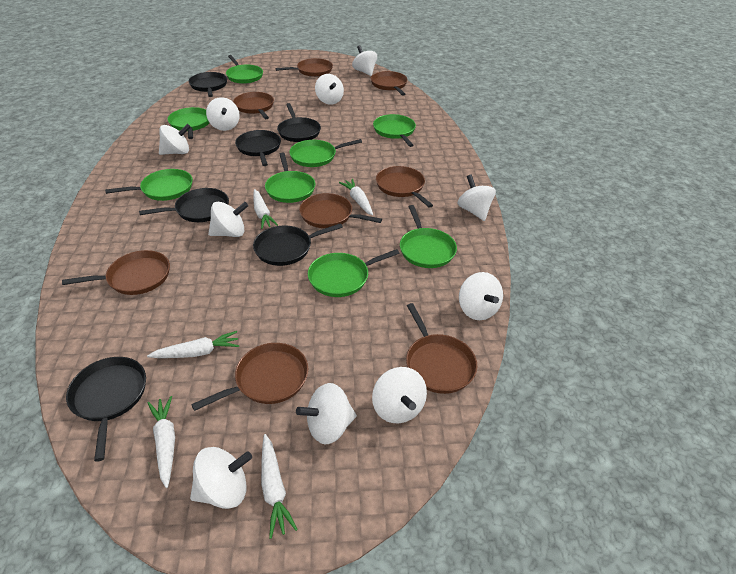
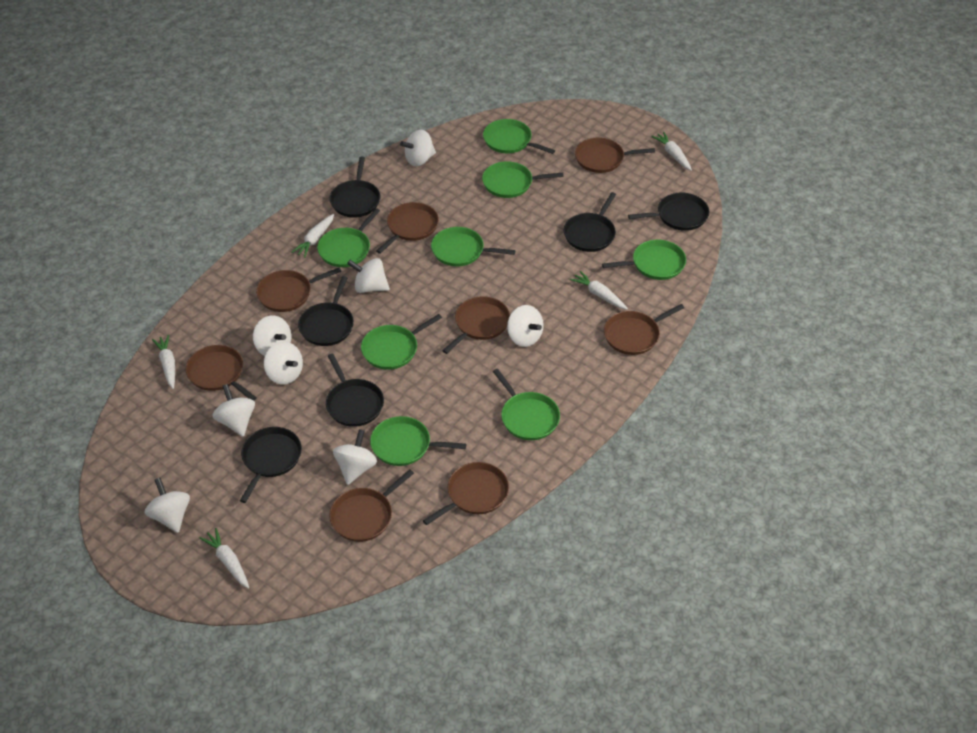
white spinning top: 10 -> 8

